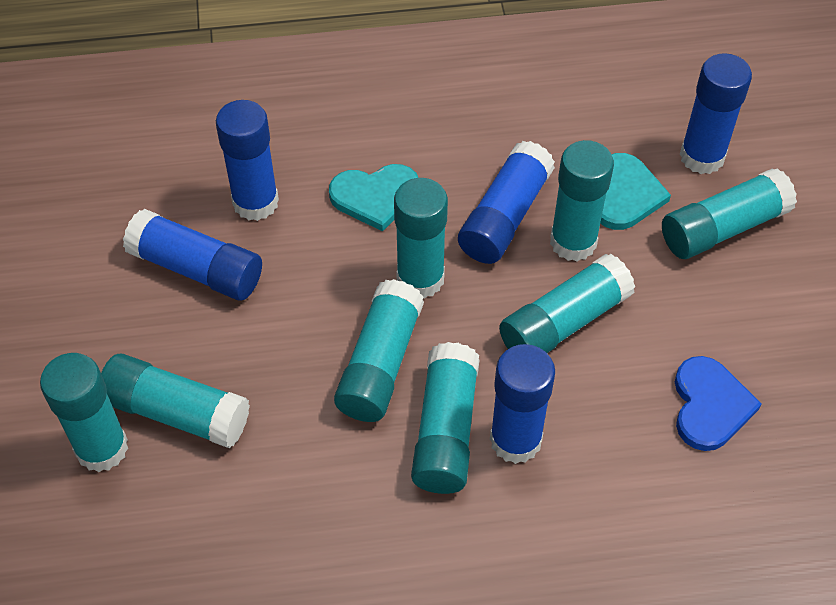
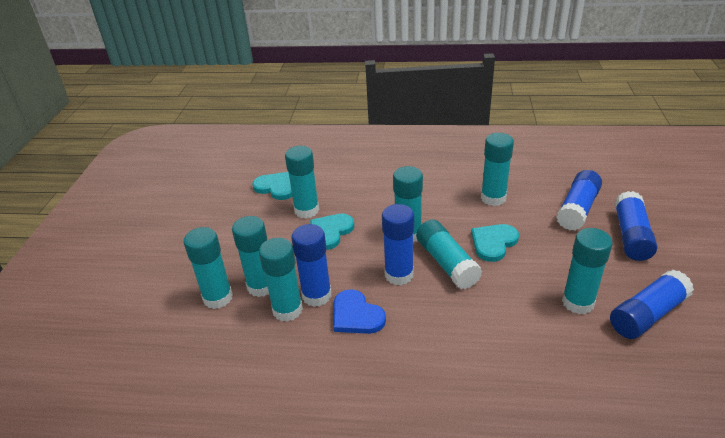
turquoise heart: 2 -> 3

